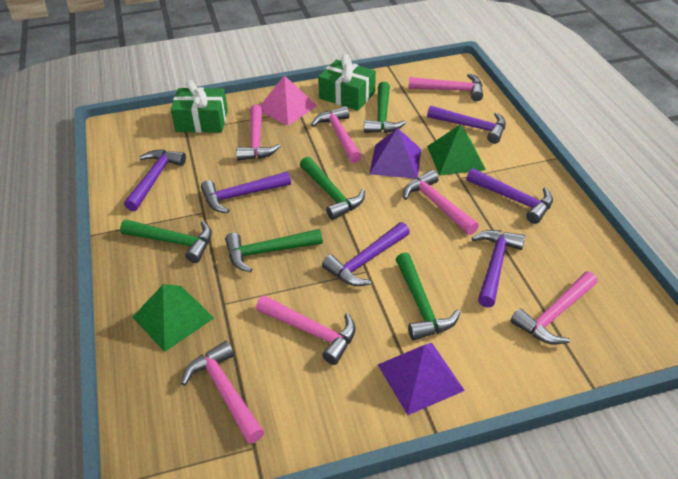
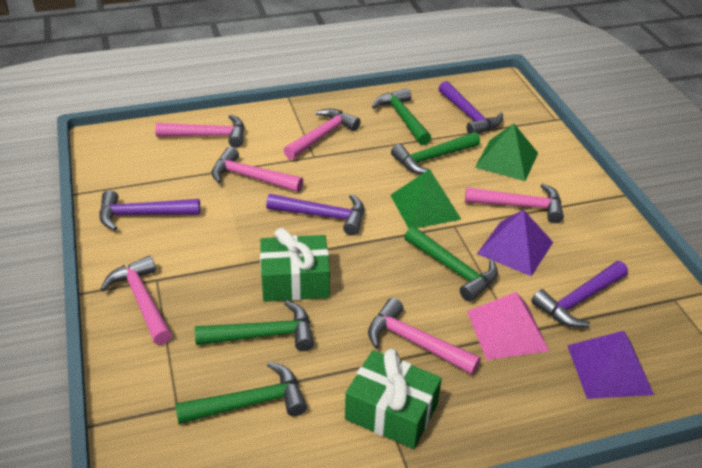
pink hammer: 7 -> 6
purple hammer: 6 -> 4

